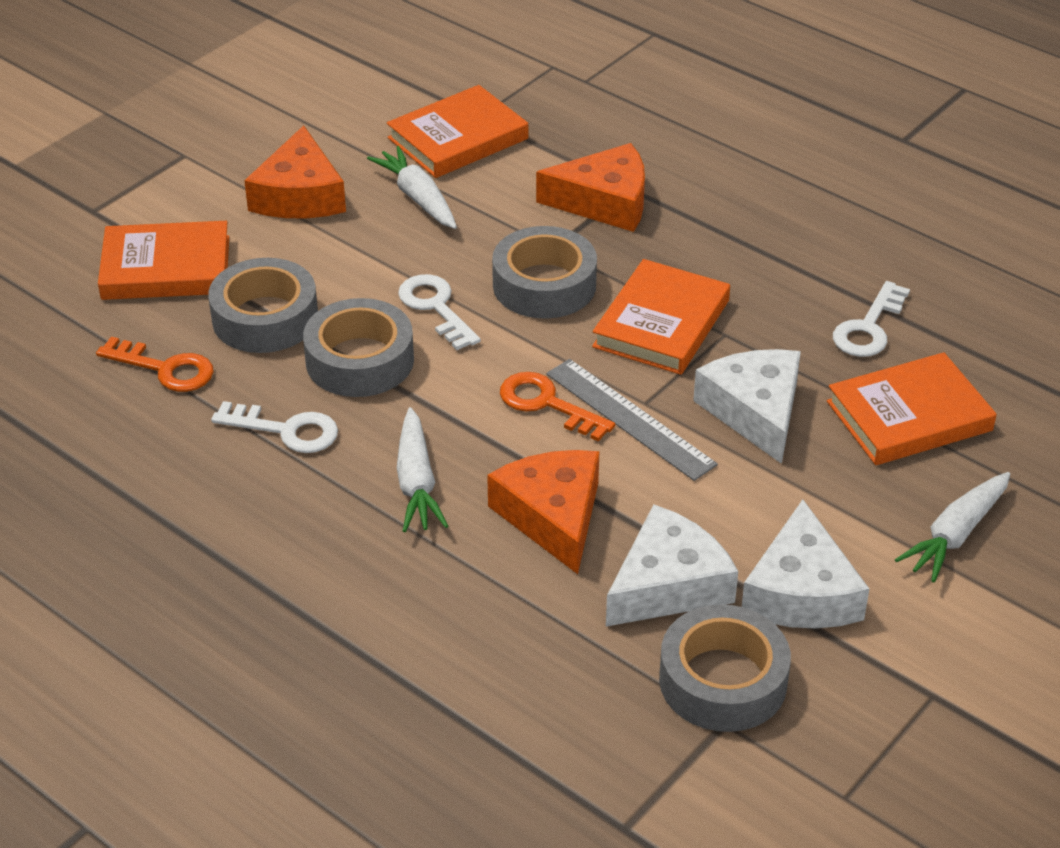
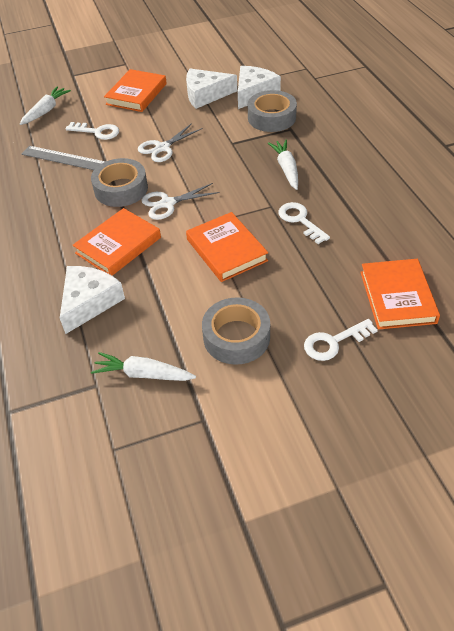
grey tape: 4 -> 3
orange cheese: 3 -> 0
orange key: 2 -> 0
white scissors: 0 -> 2

